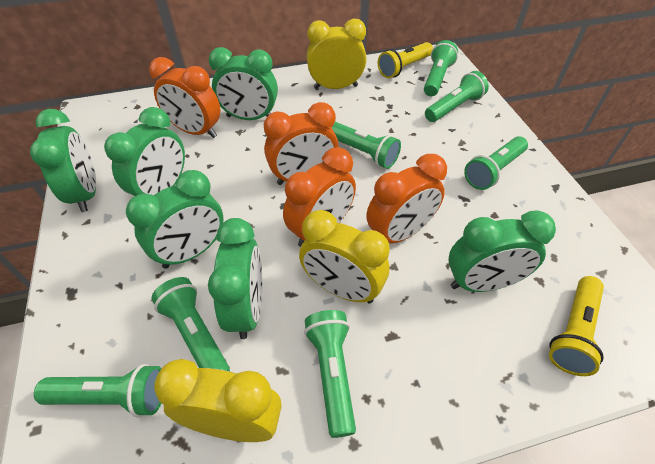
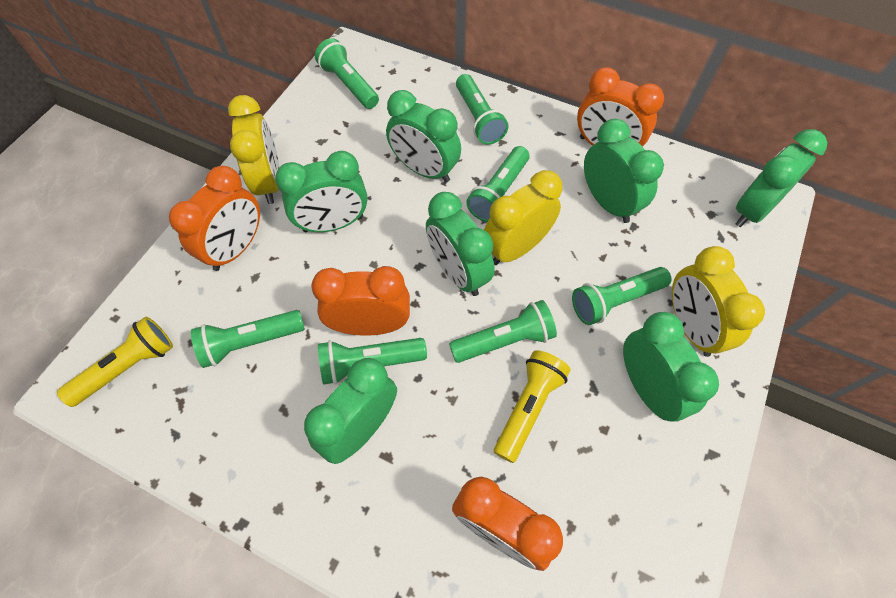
green clock: 6 -> 7

